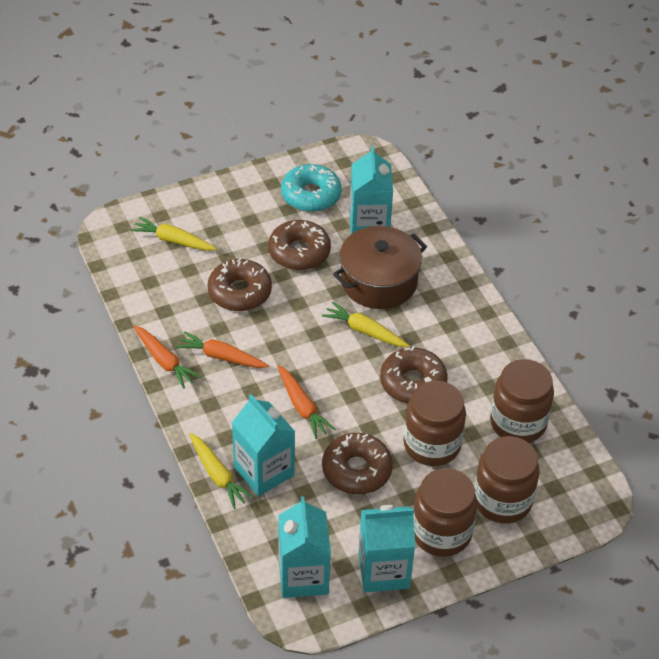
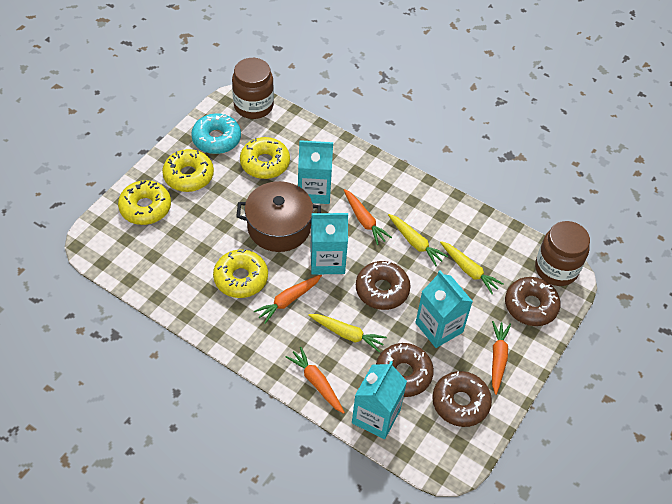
brown jar: 4 -> 2
orange carrot: 3 -> 4
yellow donut: 0 -> 4

